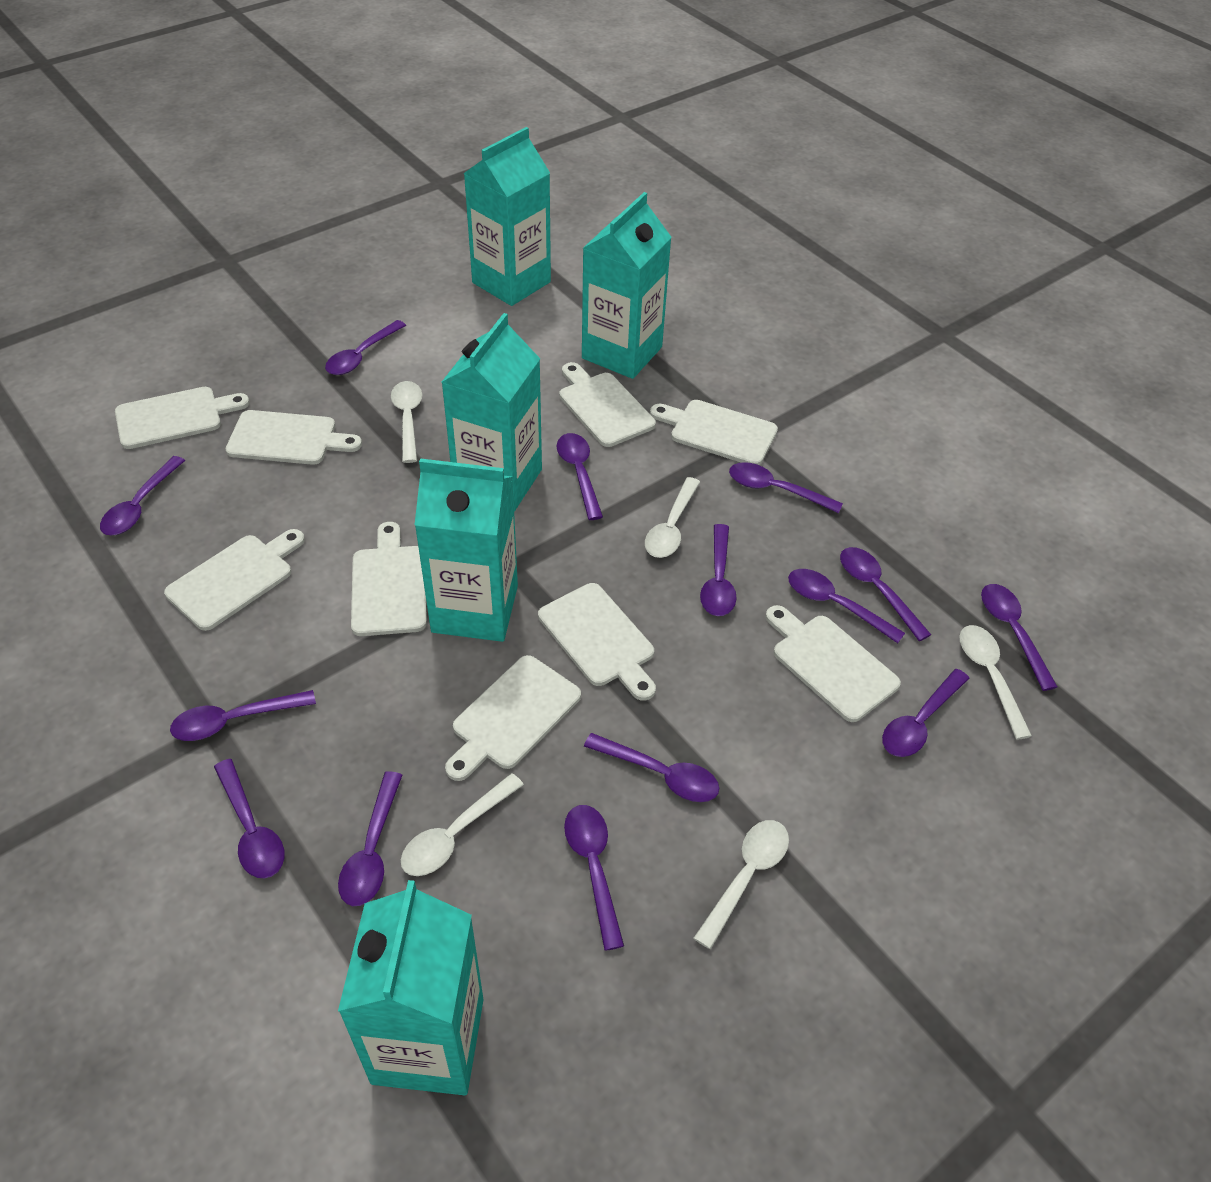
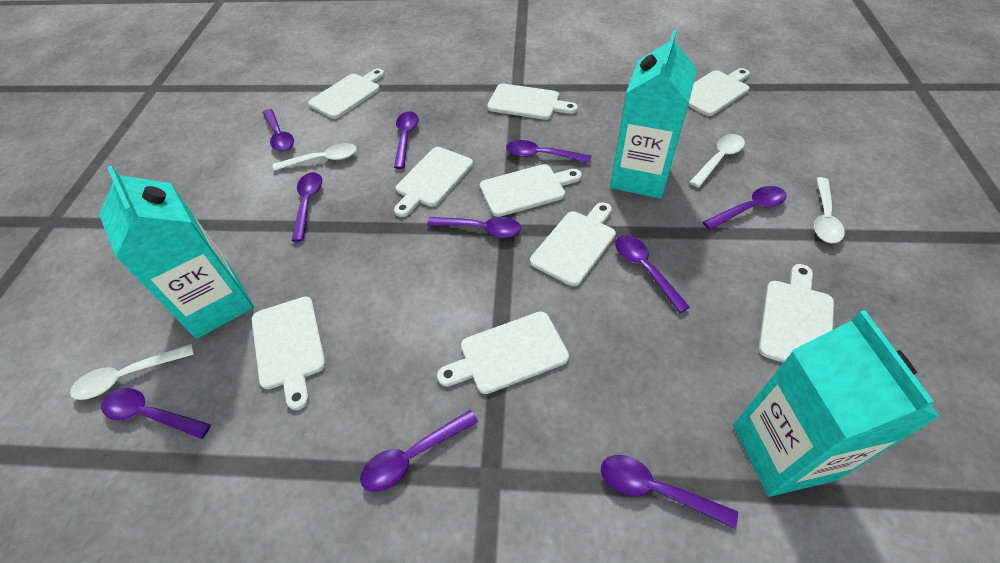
purple spoon: 14 -> 10
turquoise carton: 5 -> 3
white spoon: 5 -> 4

